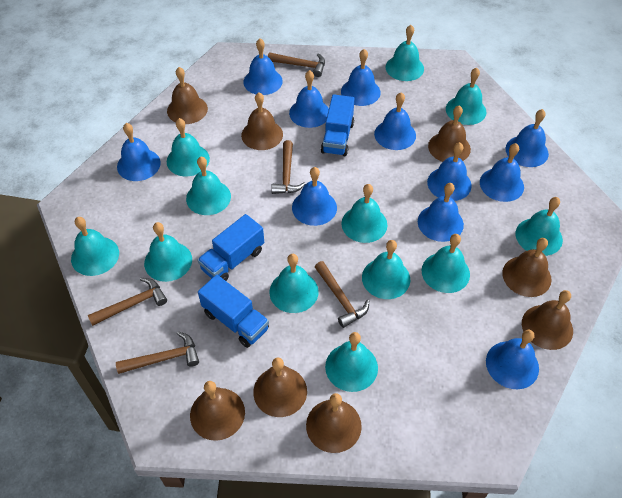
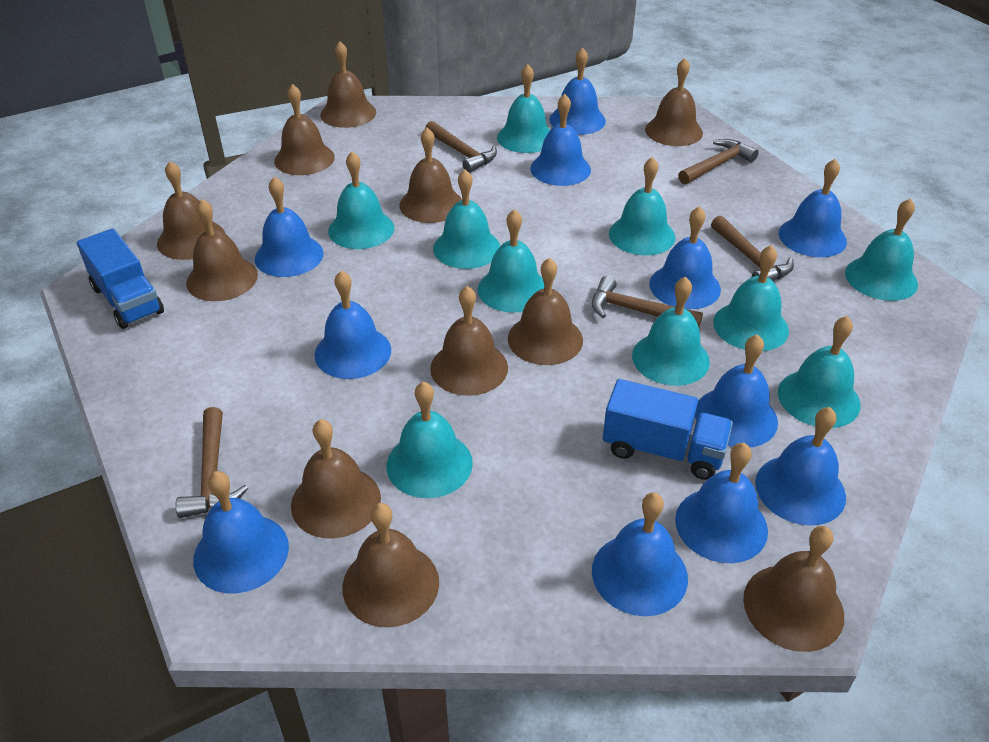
blue truck: 3 -> 2
brown bell: 8 -> 11
turquoise bell: 12 -> 10

